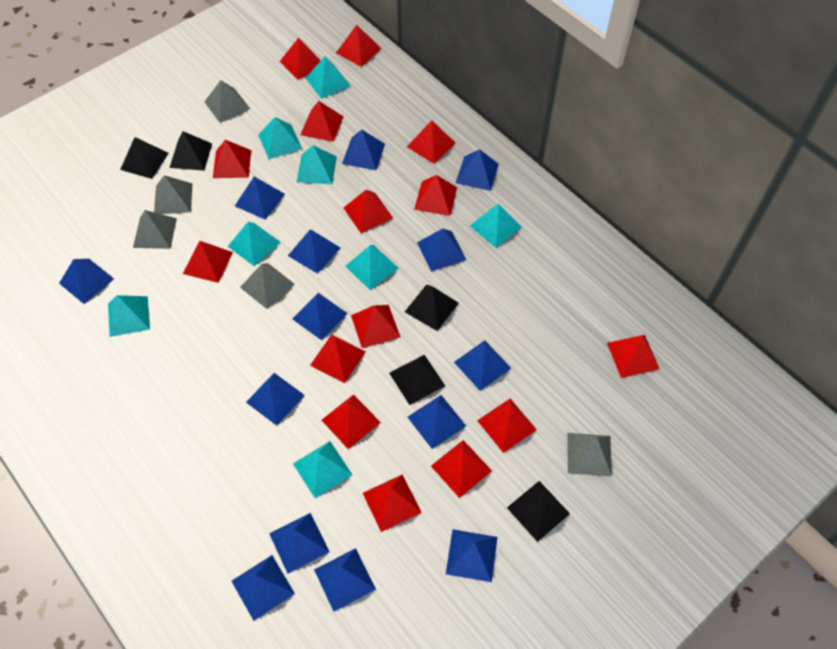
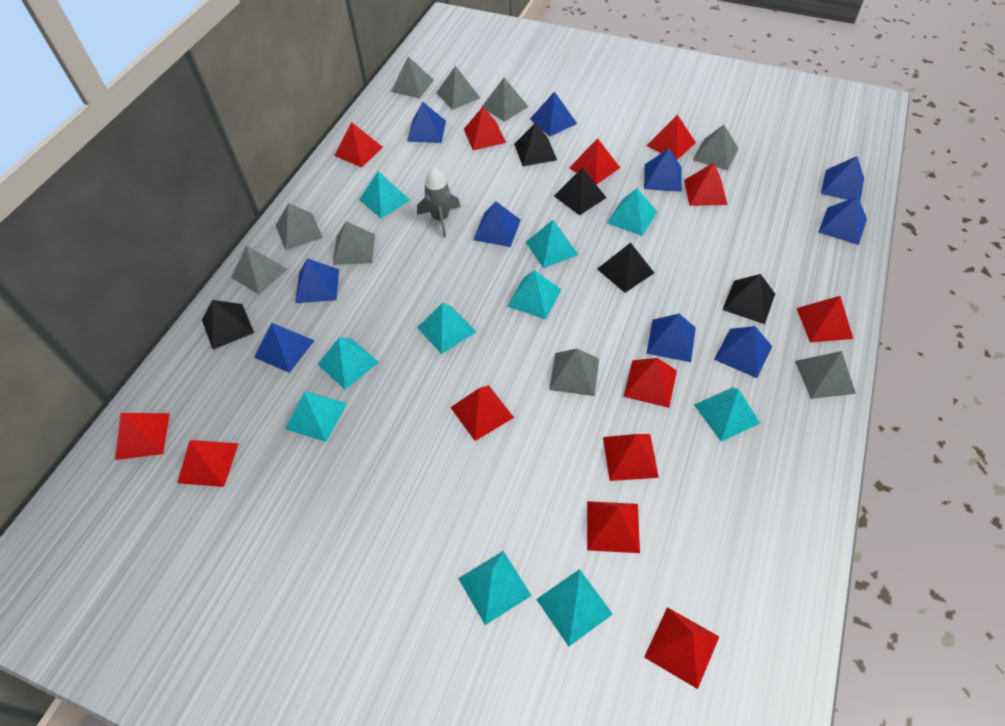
blue pyramid: 14 -> 10
grey pyramid: 5 -> 9
grey rocket: 0 -> 1
red pyramid: 15 -> 13
turquoise pyramid: 8 -> 10

